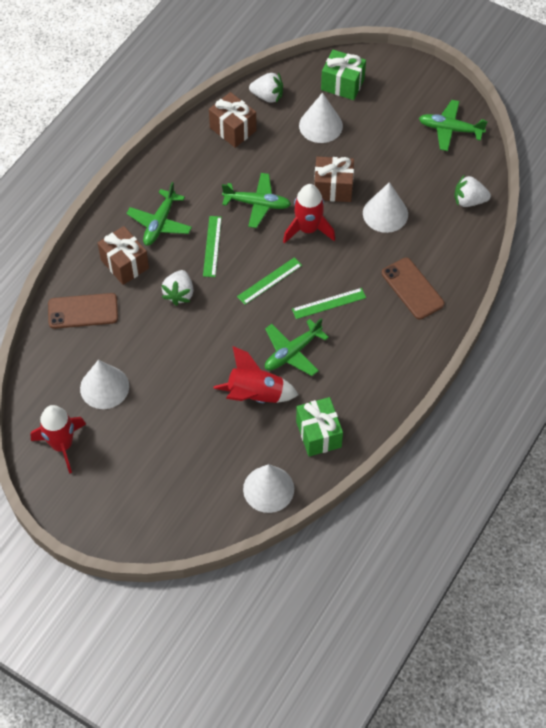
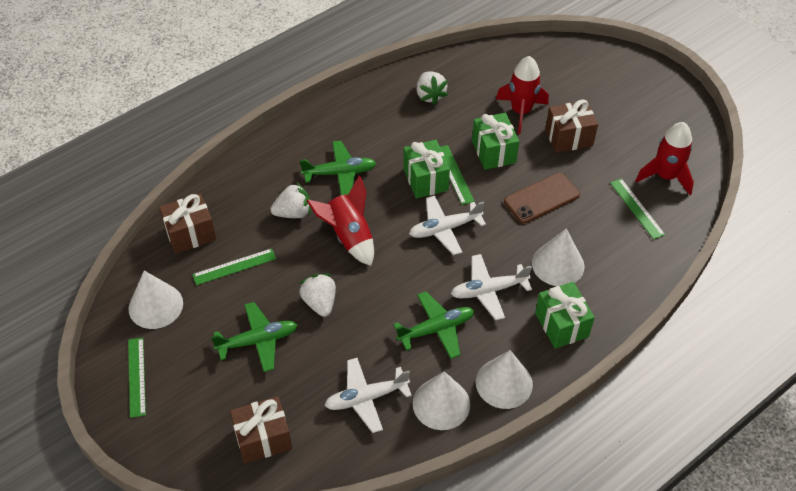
brown phone: 2 -> 1
green gift: 2 -> 3
green plane: 4 -> 3
green ruler: 3 -> 4
white plane: 0 -> 3

